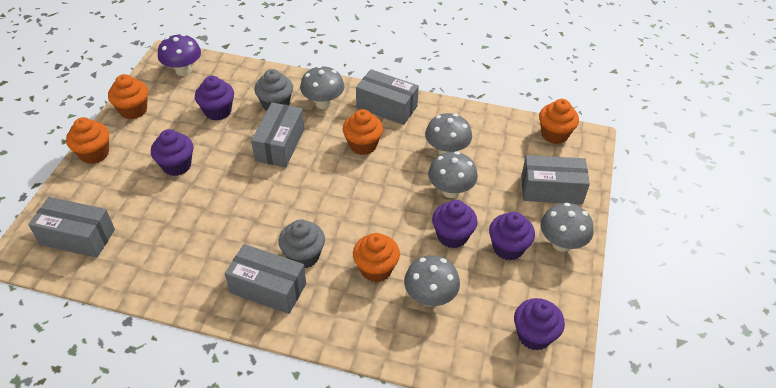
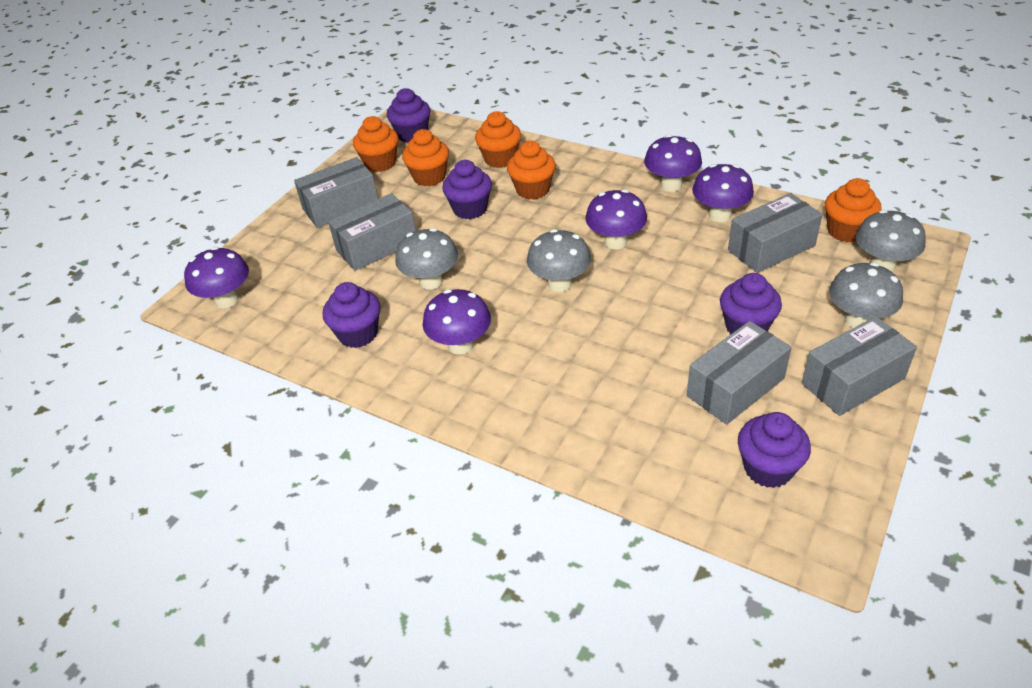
grey cupcake: 2 -> 0
grey mushroom: 5 -> 4
purple mushroom: 1 -> 5

